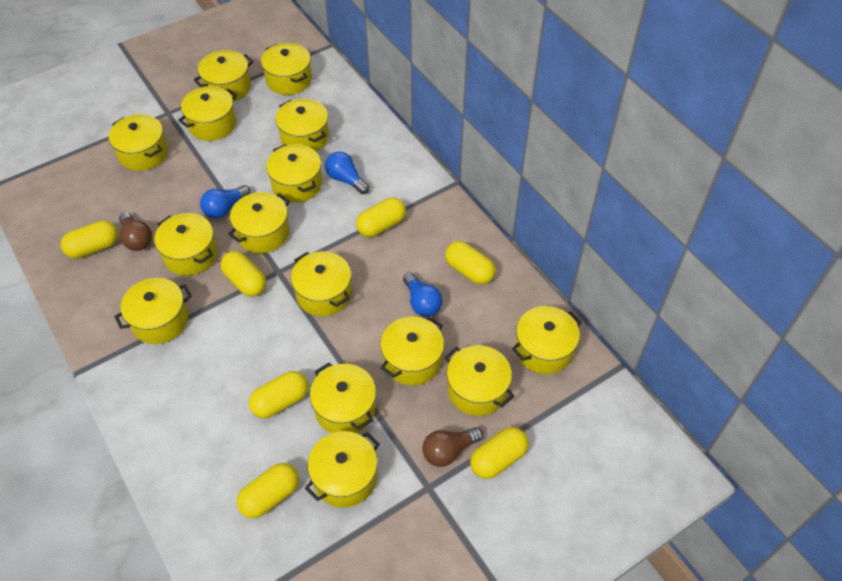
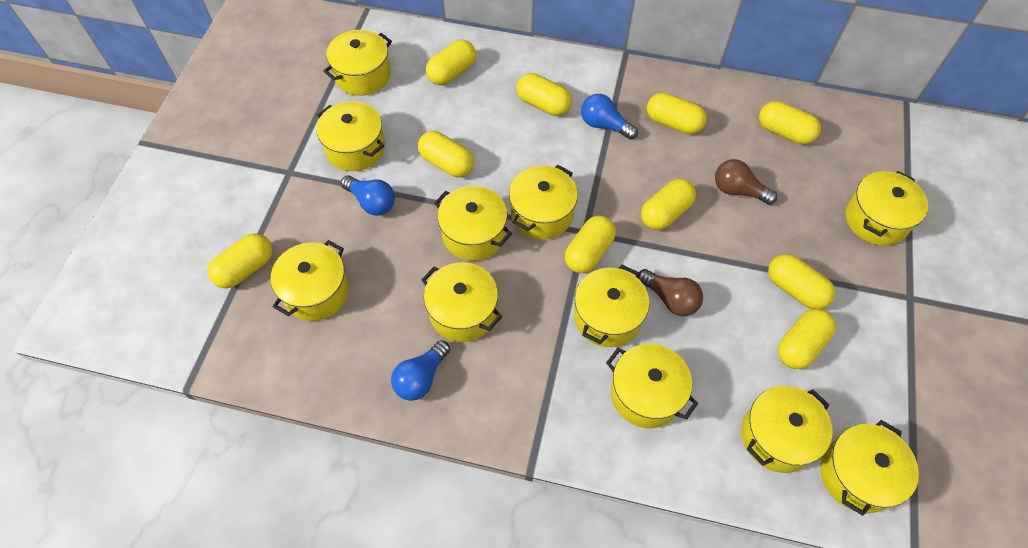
yellow capsule: 7 -> 10
yellow pot: 15 -> 11

